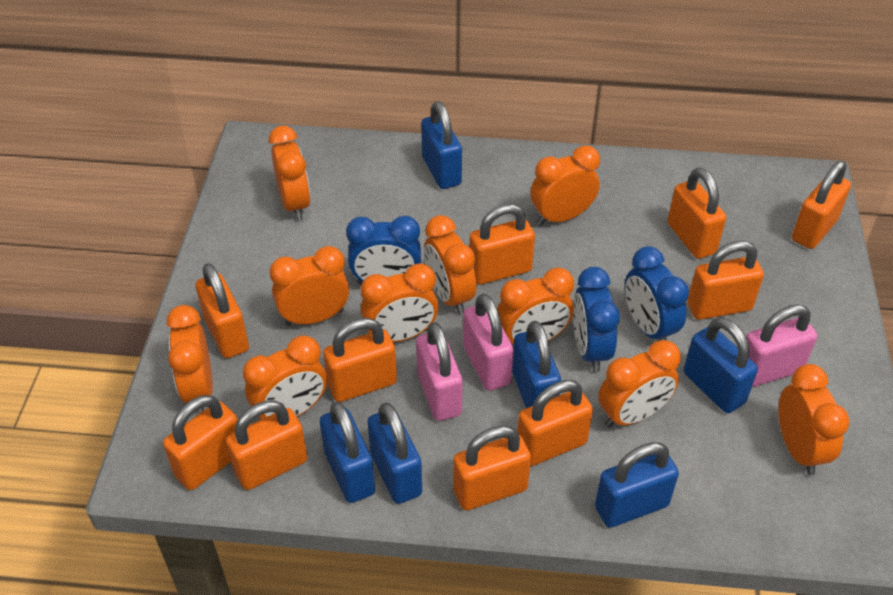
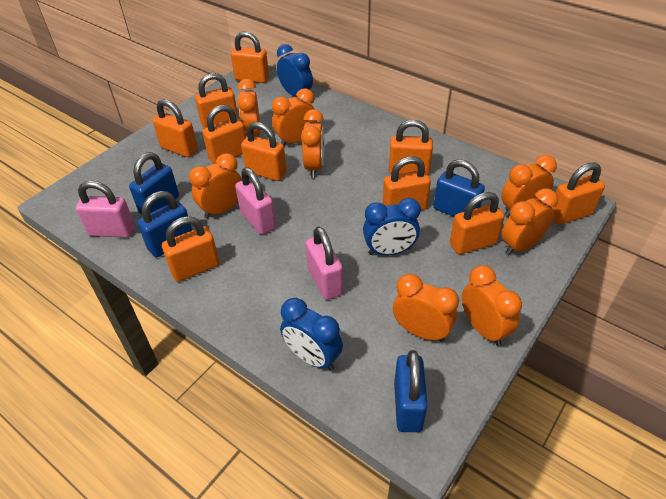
blue padlock: 6 -> 4
orange clock: 10 -> 8

